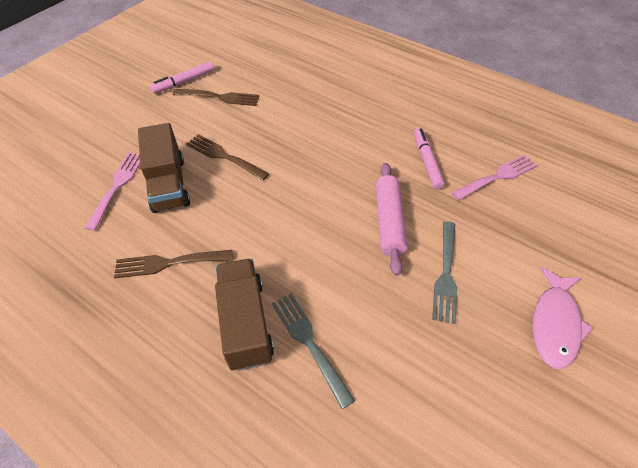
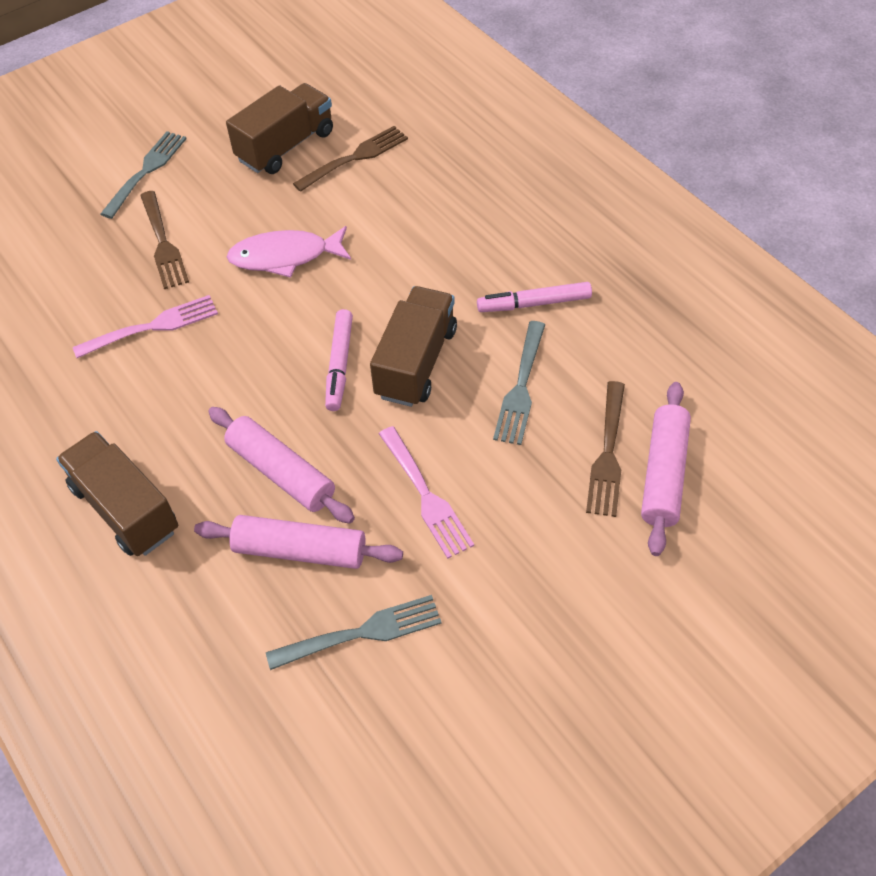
brown truck: 2 -> 3
grey fork: 2 -> 3
pink rolling pin: 1 -> 3

